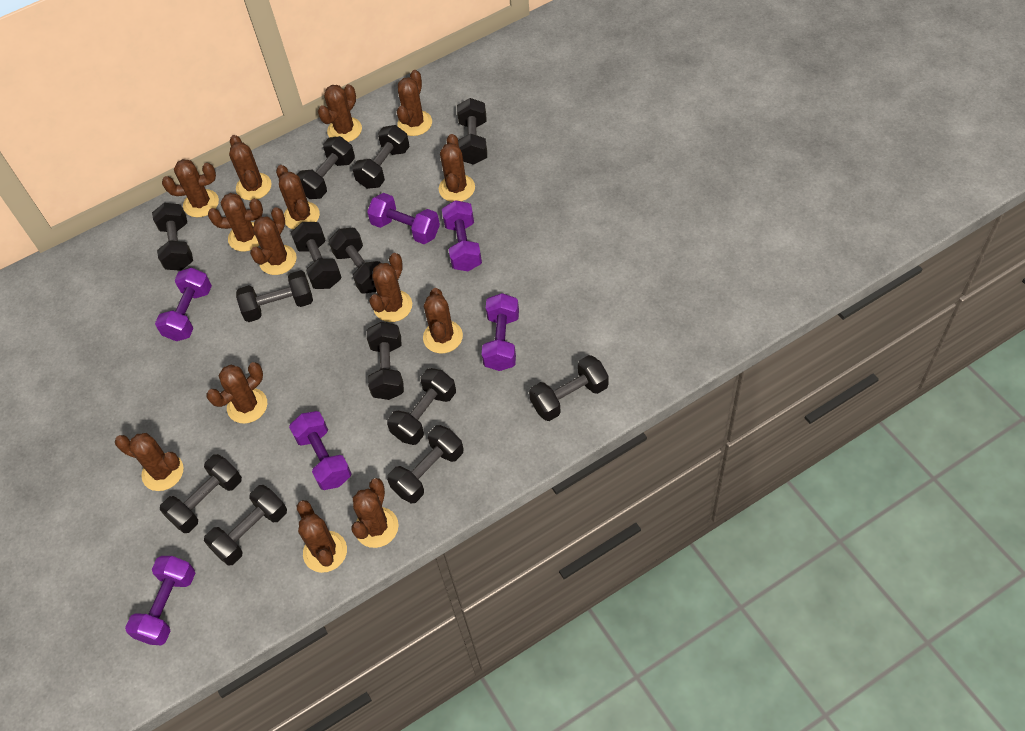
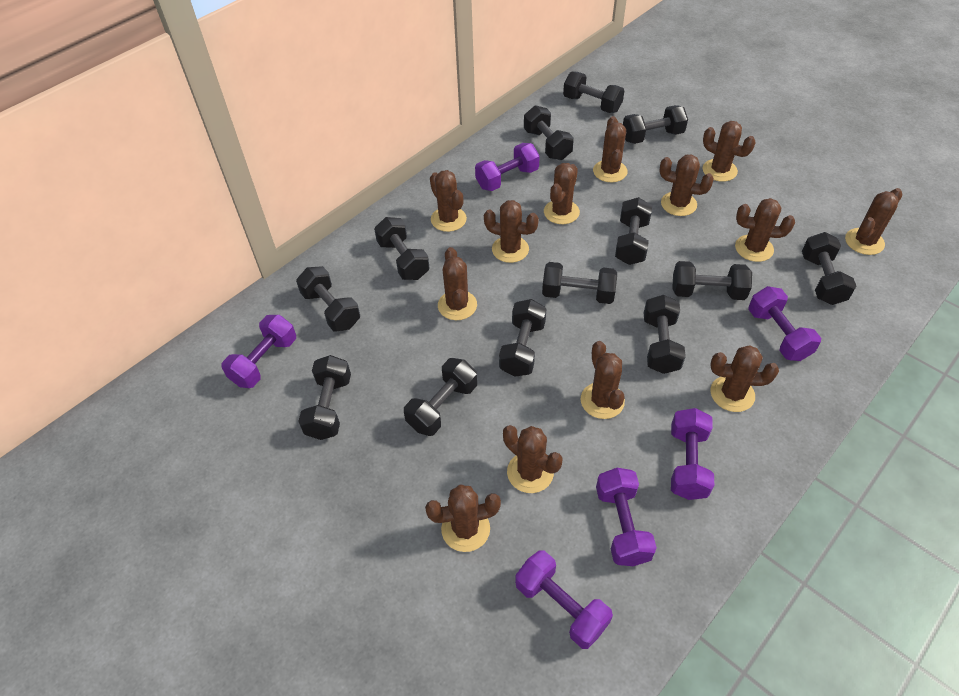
brown cactus: 14 -> 13

